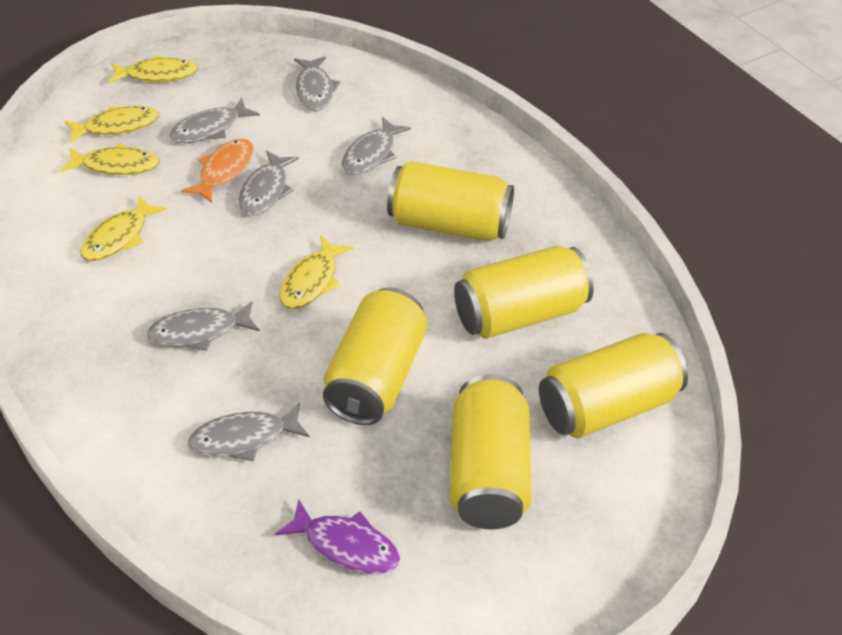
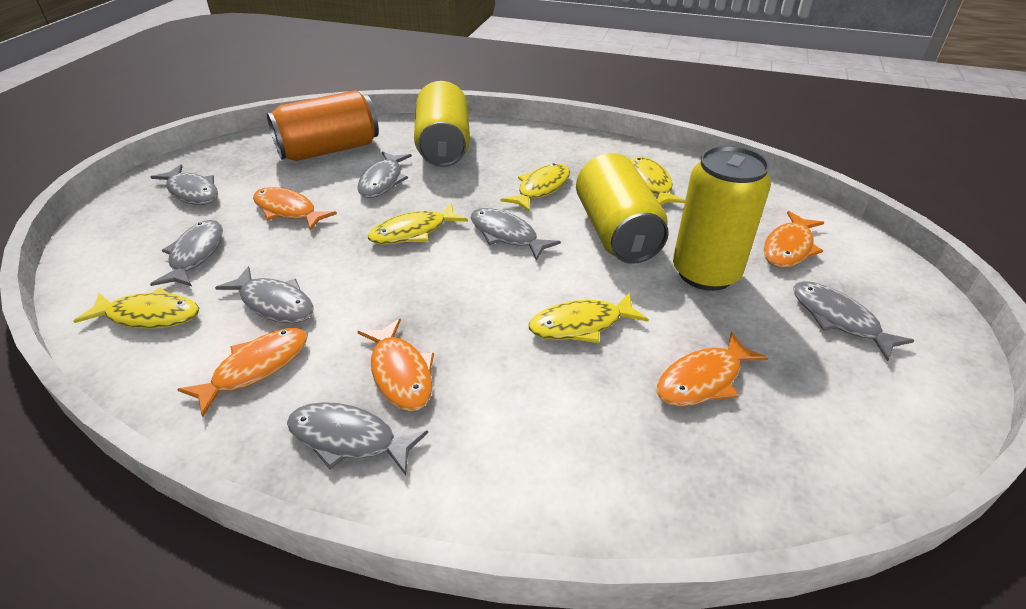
grey fish: 6 -> 7
orange can: 0 -> 1
orange fish: 1 -> 5
purple fish: 1 -> 0
yellow can: 5 -> 3

